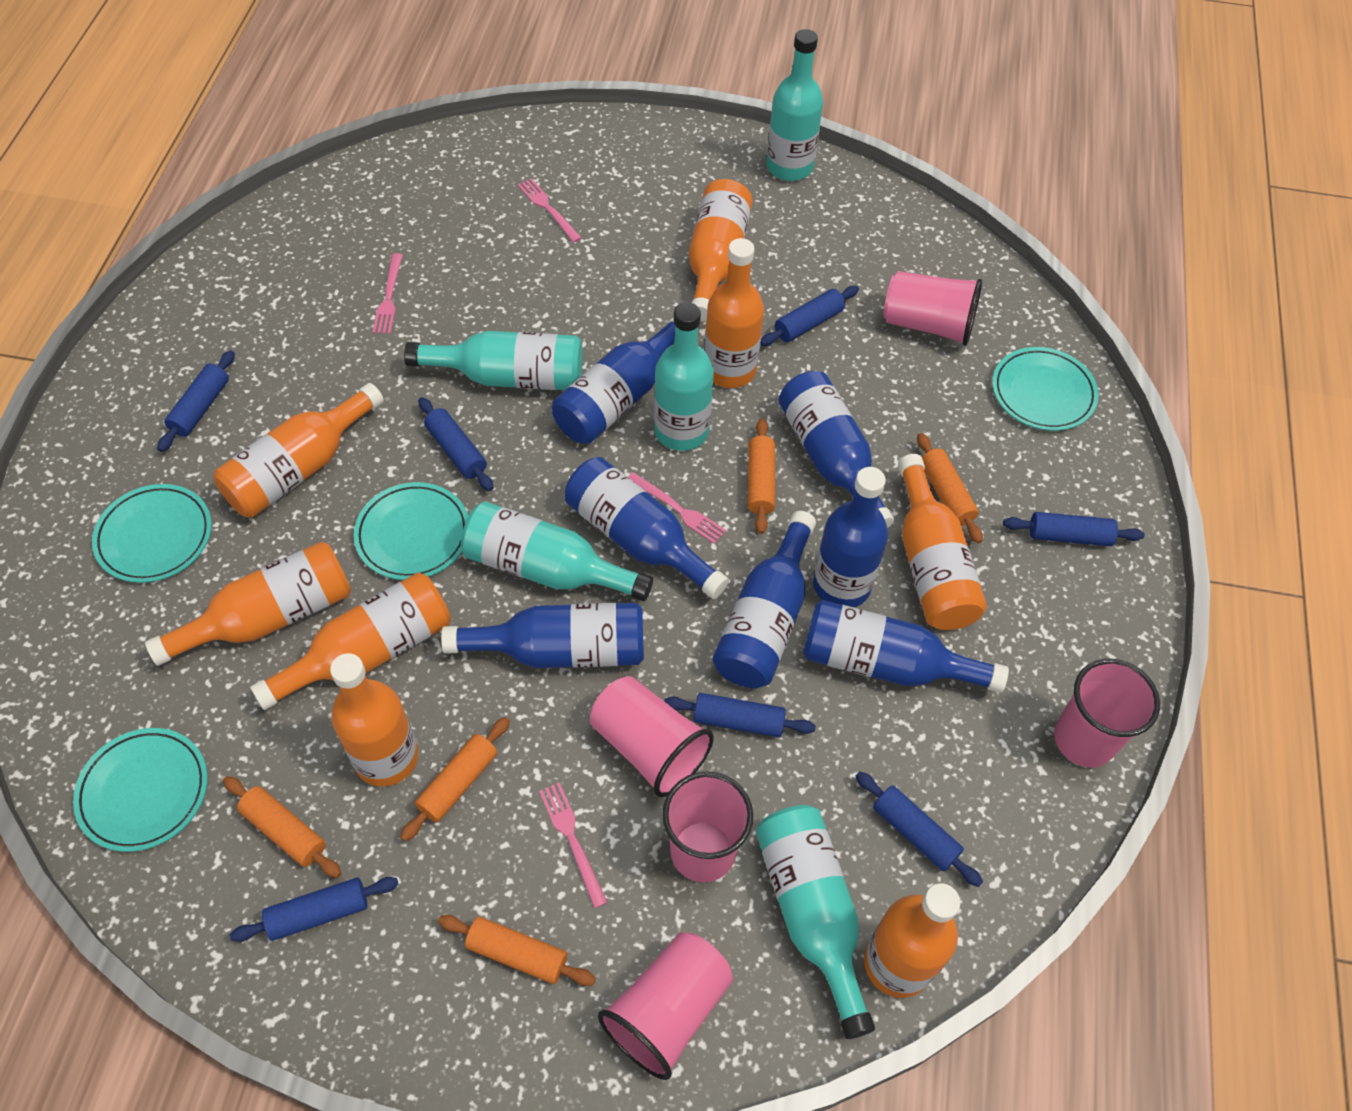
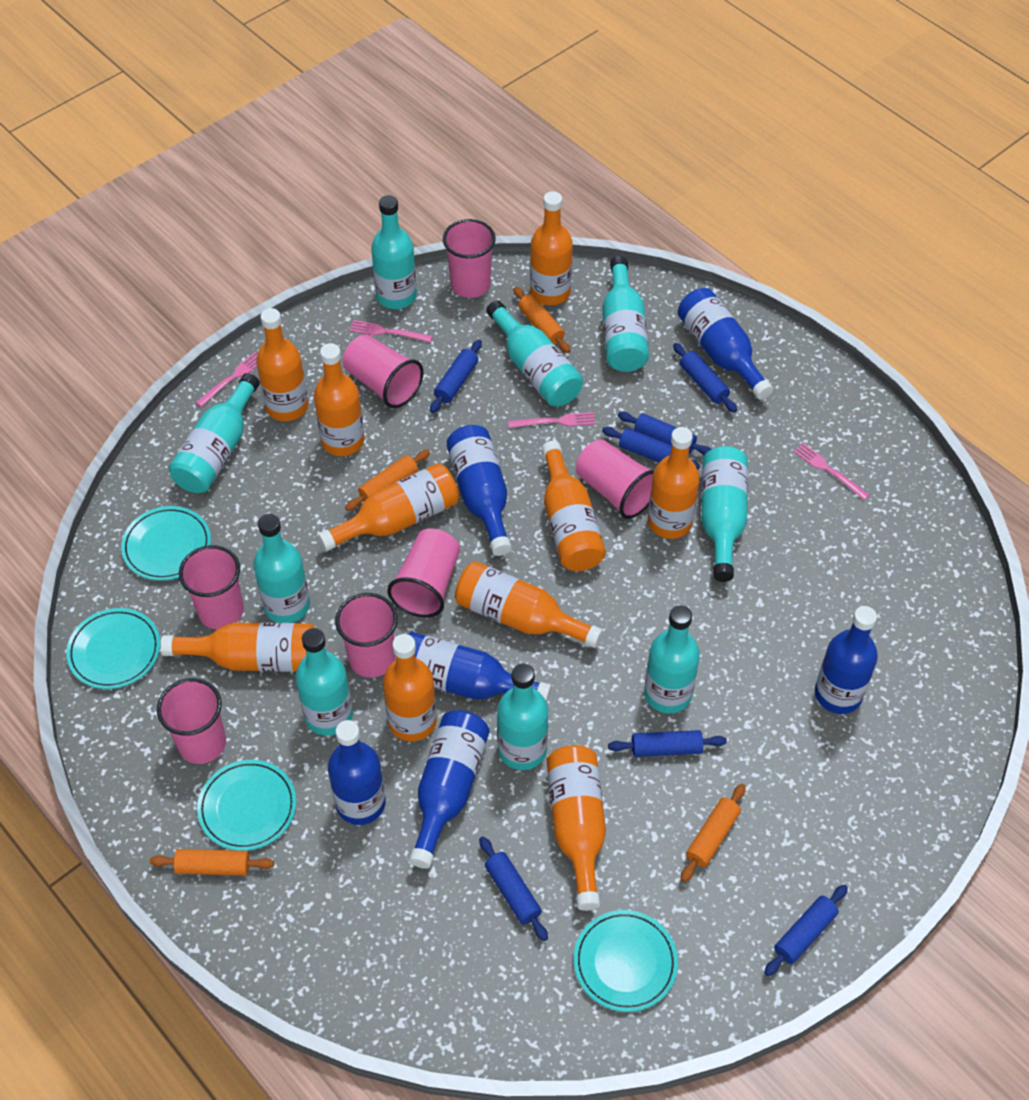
blue bottle: 7 -> 6
orange bottle: 8 -> 10
orange rolling pin: 5 -> 4
pink cup: 5 -> 7
turquoise bottle: 5 -> 9

